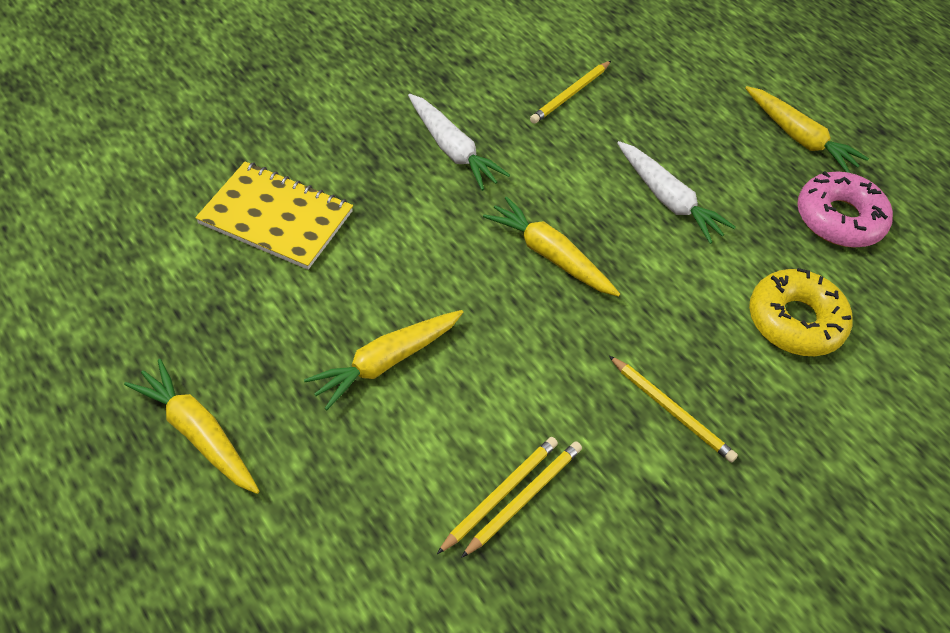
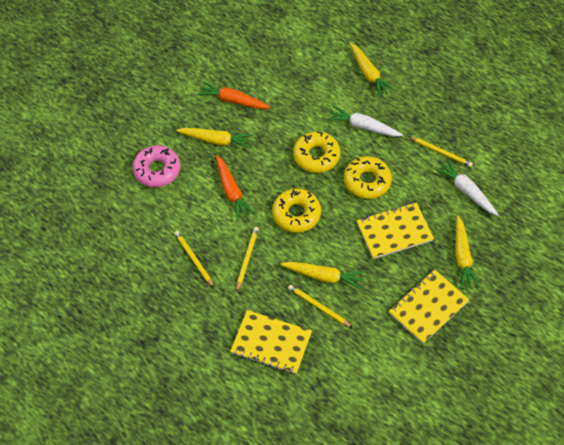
orange carrot: 0 -> 2
yellow donut: 1 -> 3
yellow notebook: 1 -> 3

